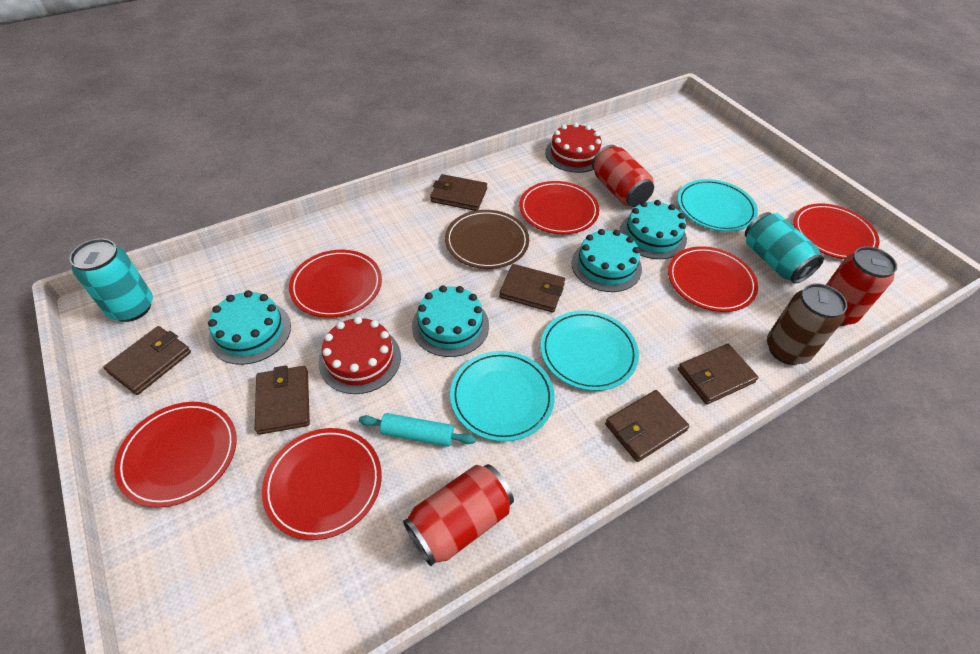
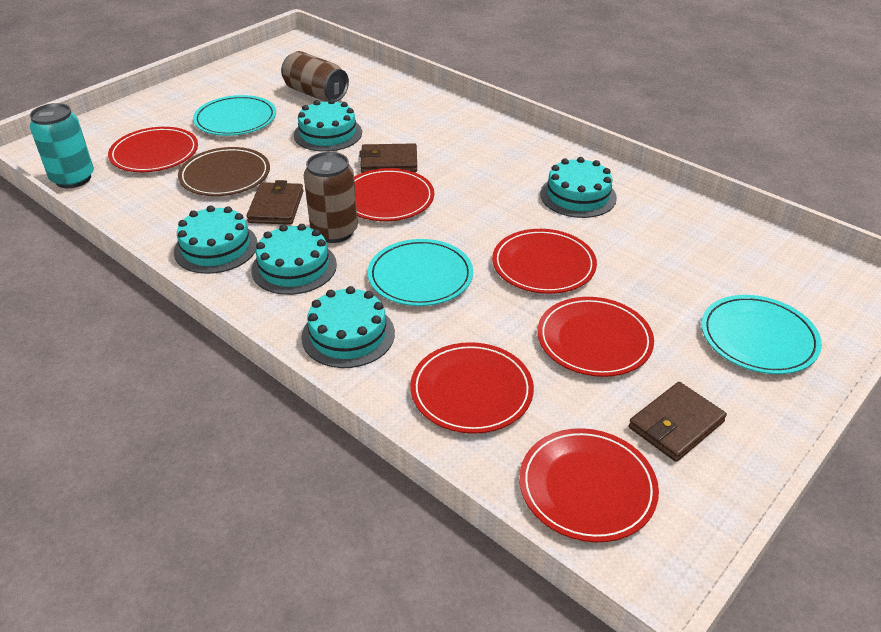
brown can: 1 -> 2
brown wallet: 6 -> 3
red cake: 2 -> 0
red can: 3 -> 0
turquoise cake: 4 -> 5
turquoise can: 2 -> 1
turquoise rolling pin: 1 -> 0

